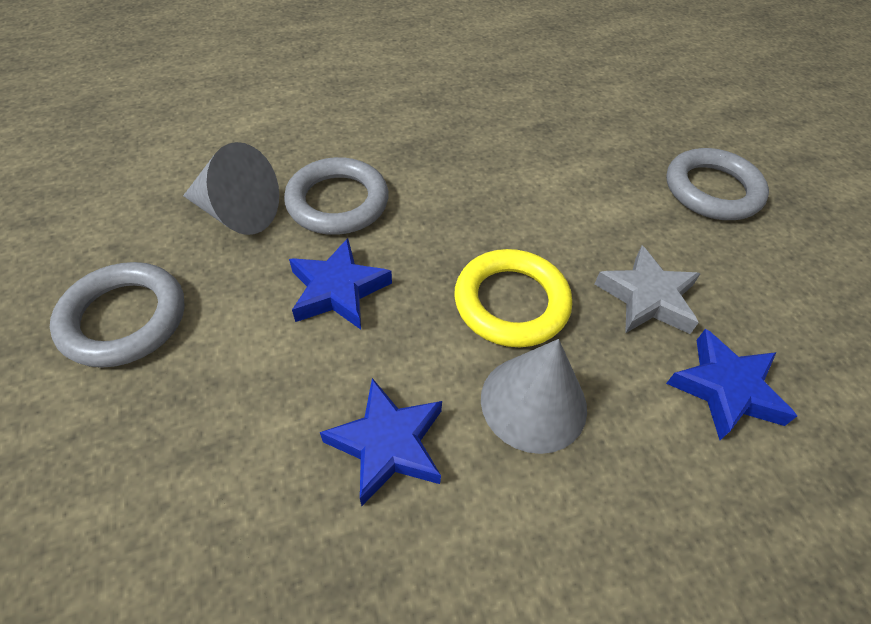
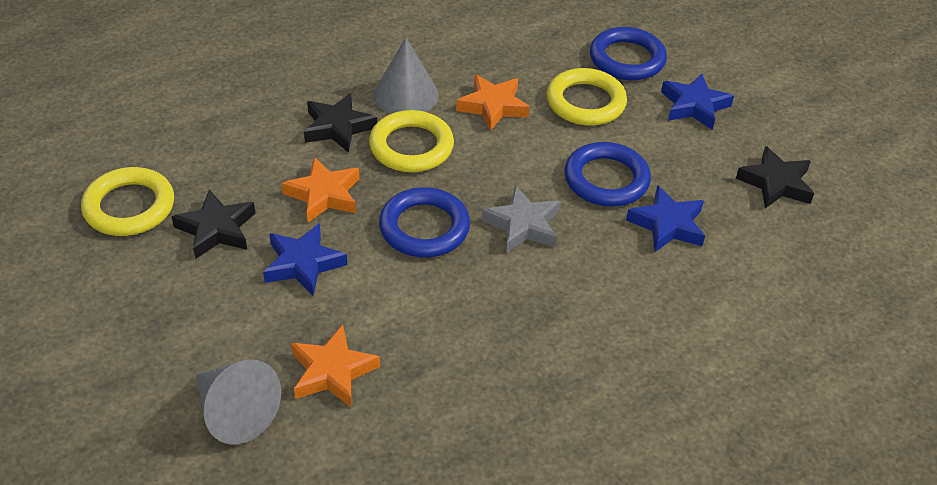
black star: 0 -> 3
blue ring: 0 -> 3
grey ring: 3 -> 0
orange star: 0 -> 3
yellow ring: 1 -> 3

